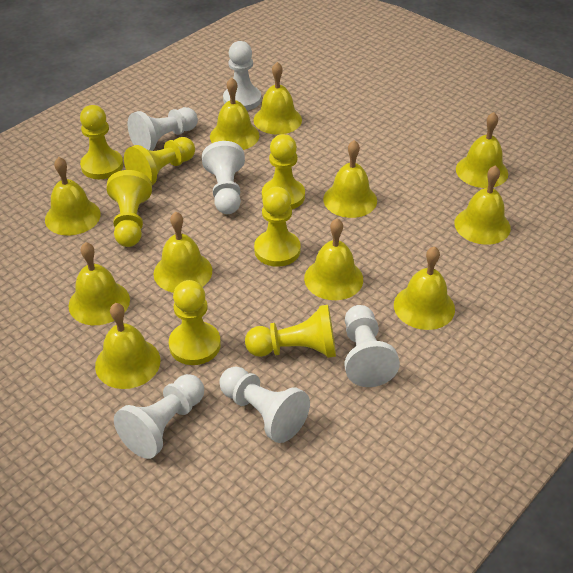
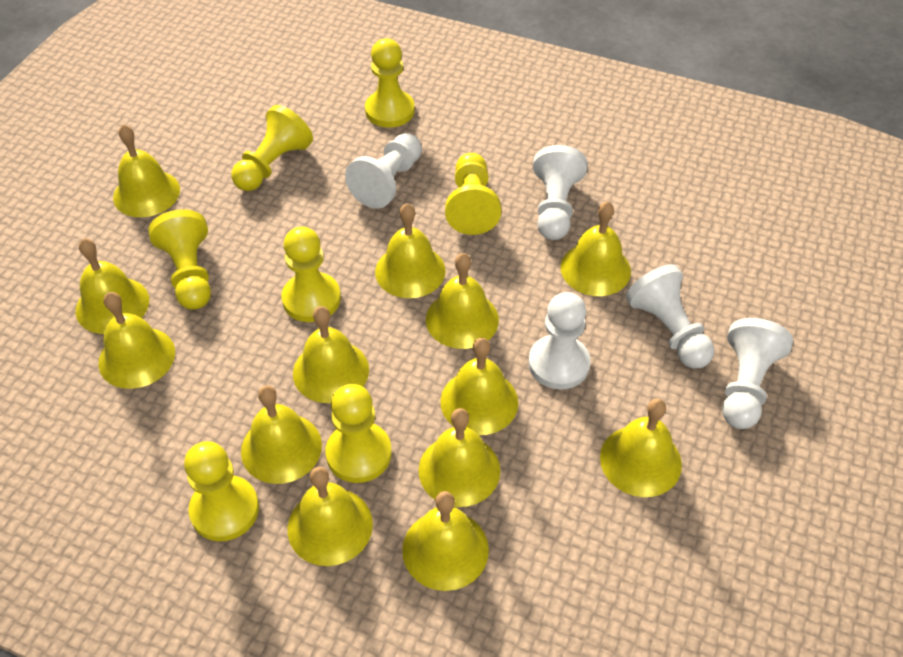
white pawn: 6 -> 5
yellow bell: 11 -> 13

